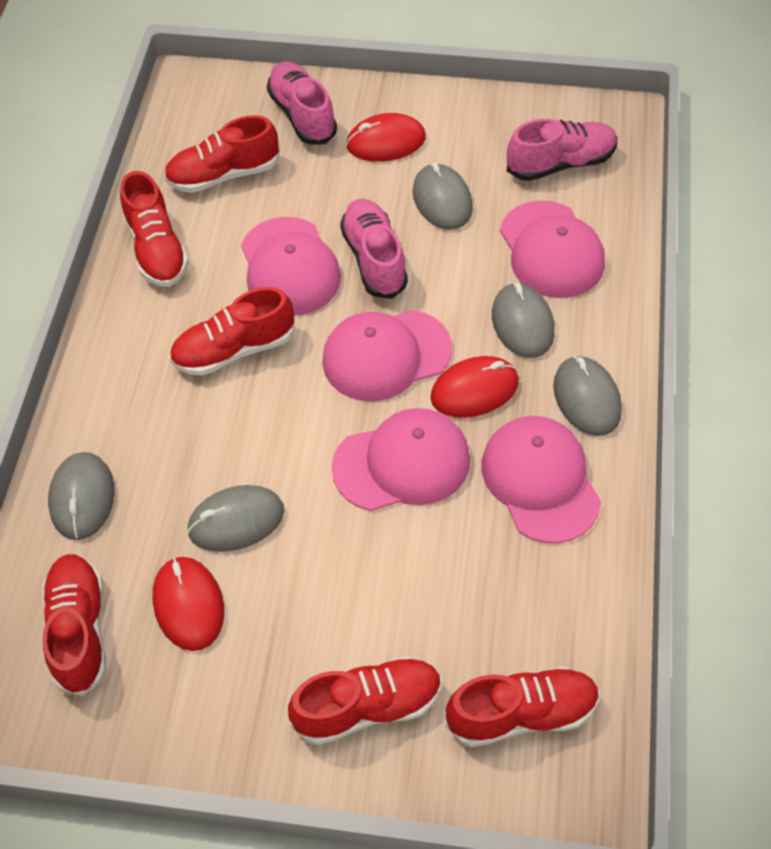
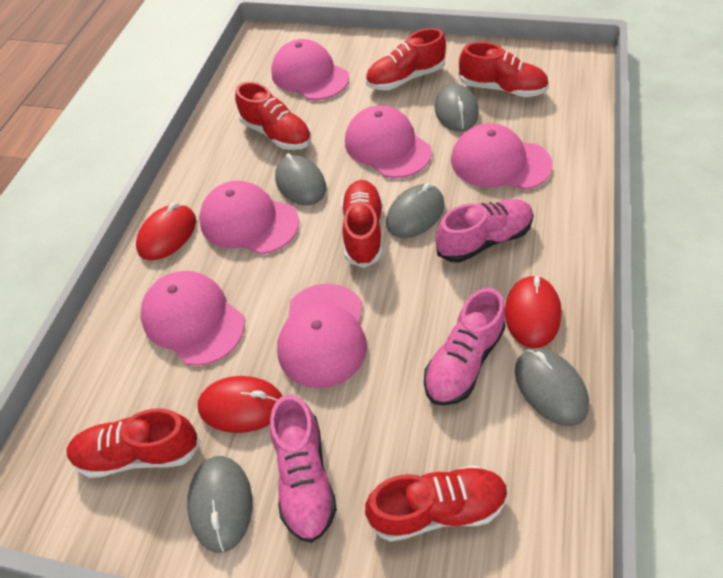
pink cap: 5 -> 6

